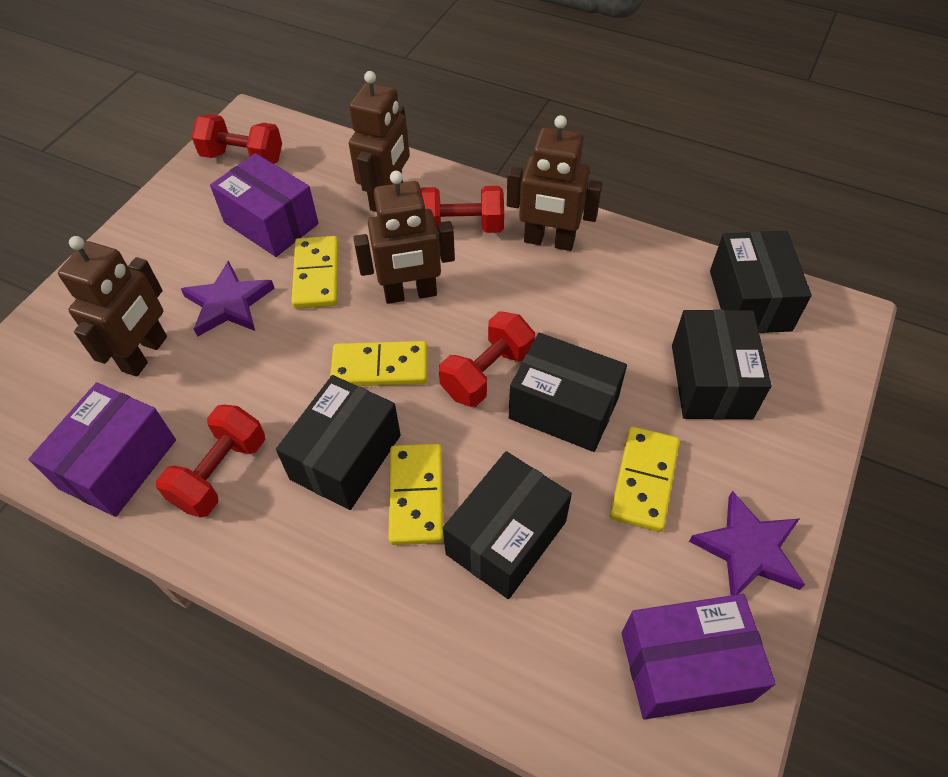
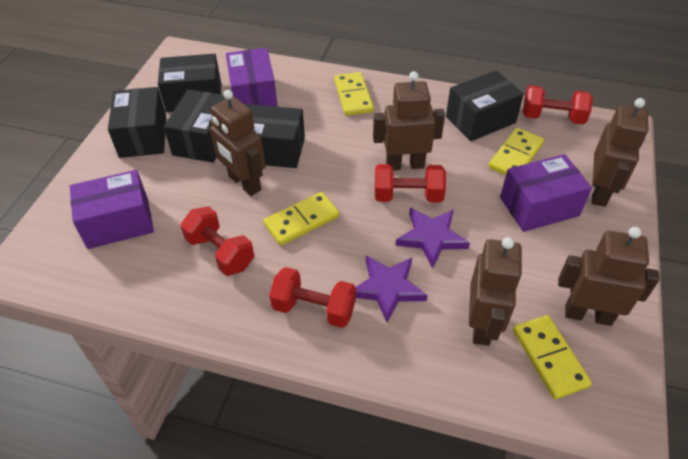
brown robot: 4 -> 5

